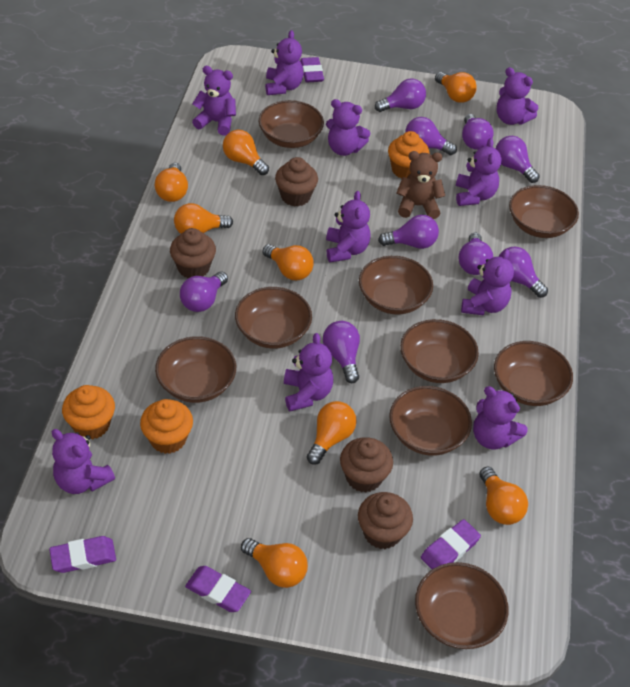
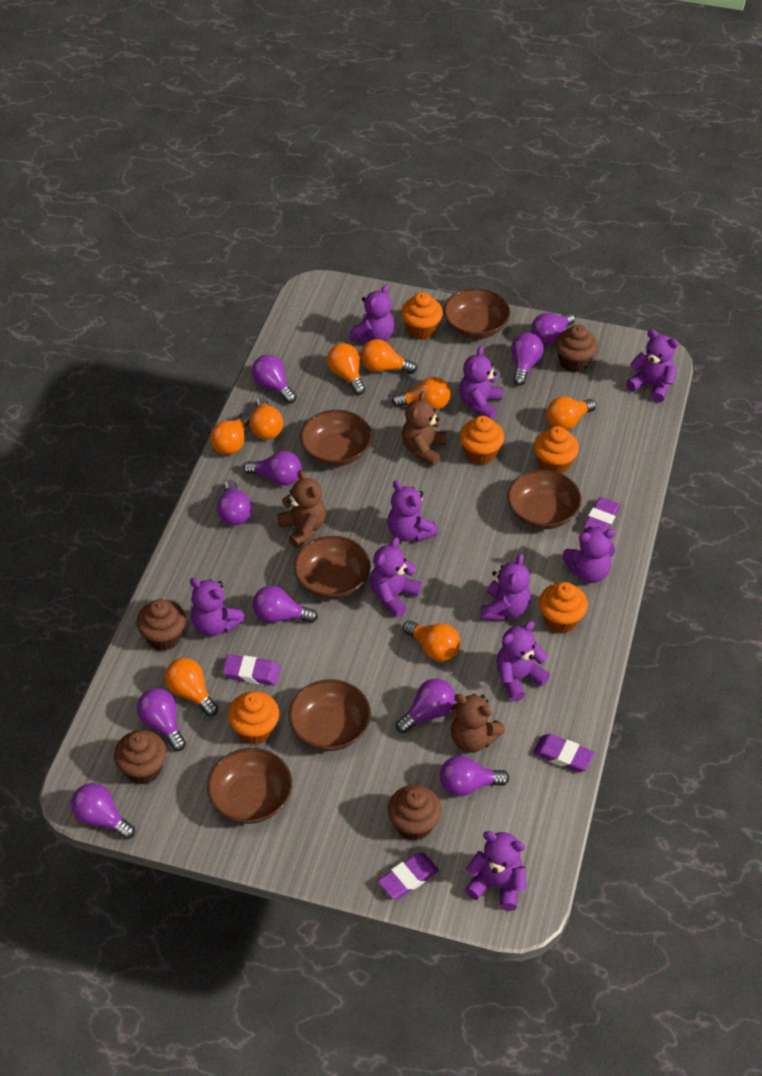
brown bowl: 9 -> 6
brown teddy bear: 1 -> 3
orange cupcake: 3 -> 5
purple light bulb: 9 -> 10

